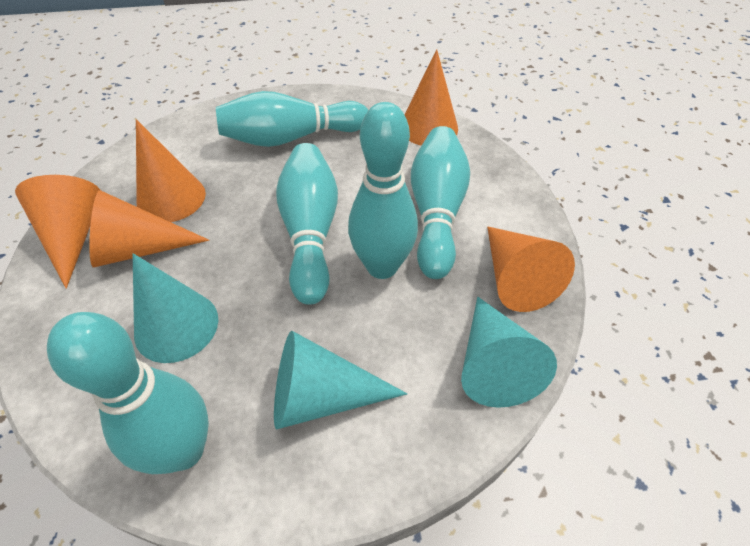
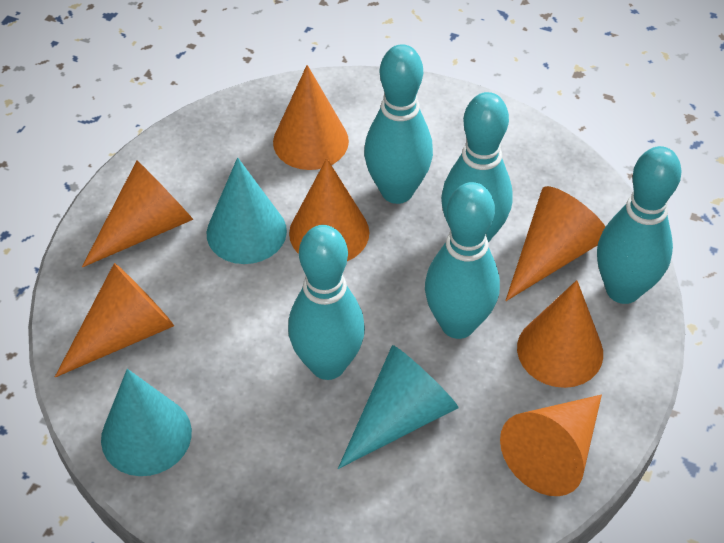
orange cone: 5 -> 7

